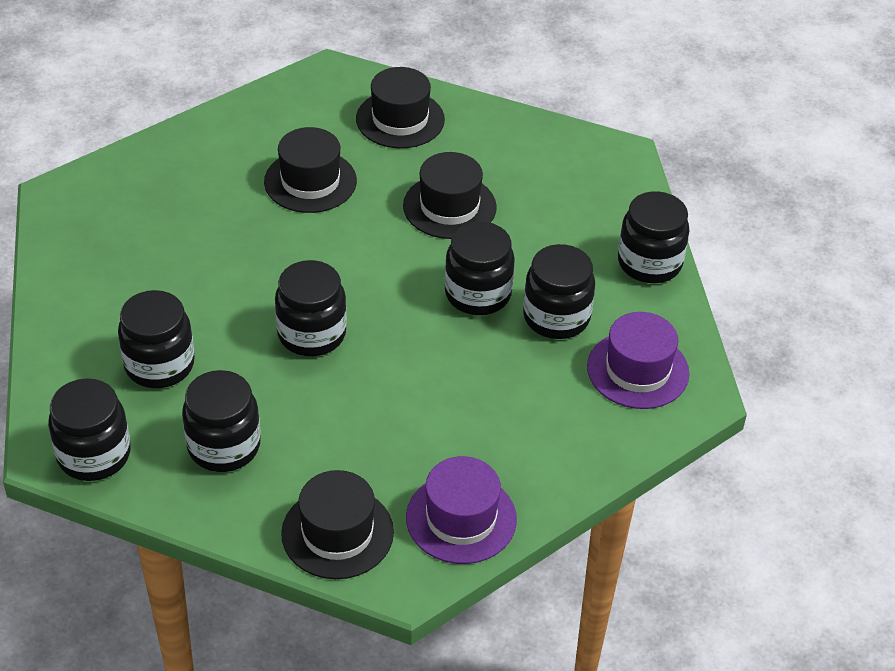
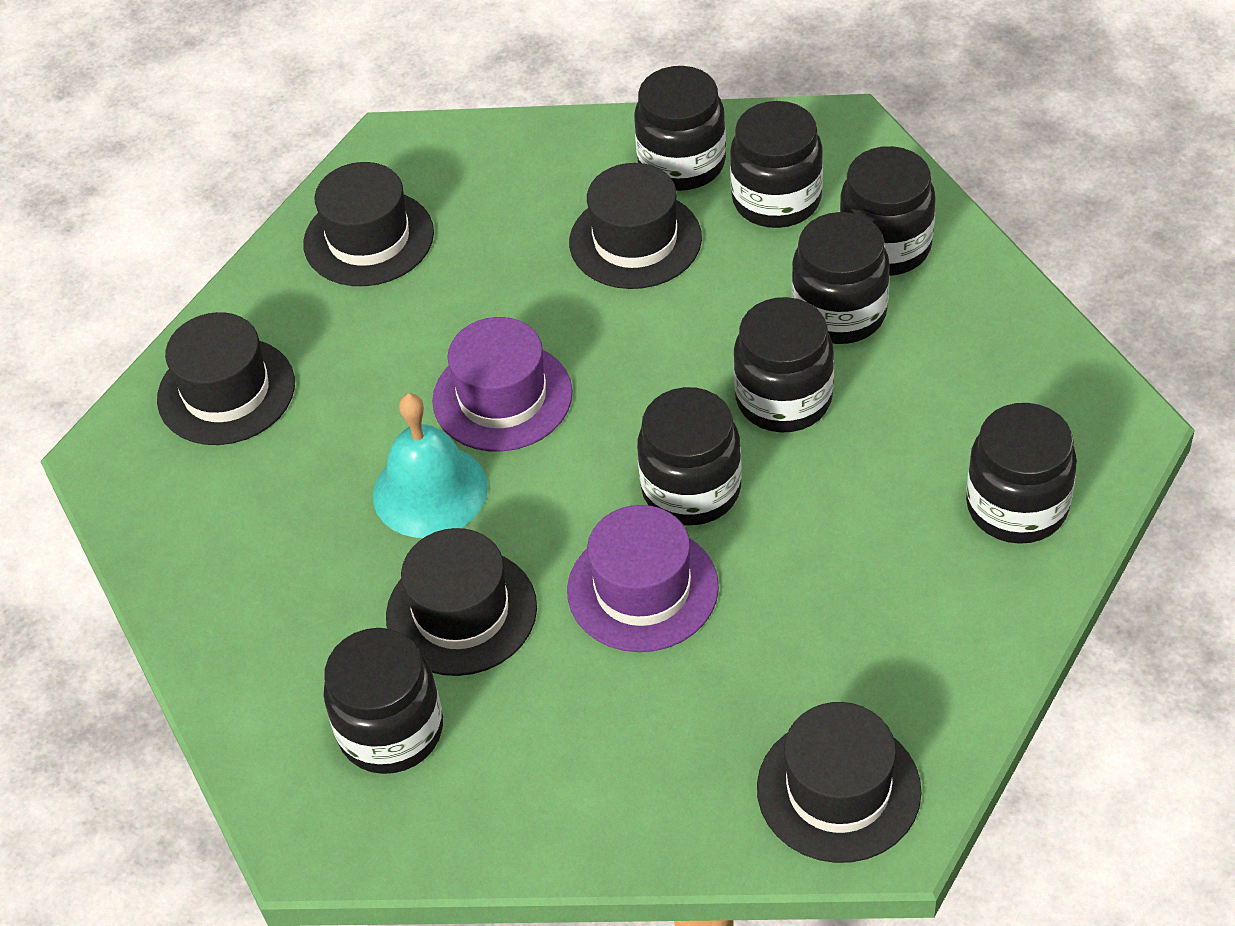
black hat: 4 -> 5
black jar: 7 -> 8
turquoise bell: 0 -> 1

